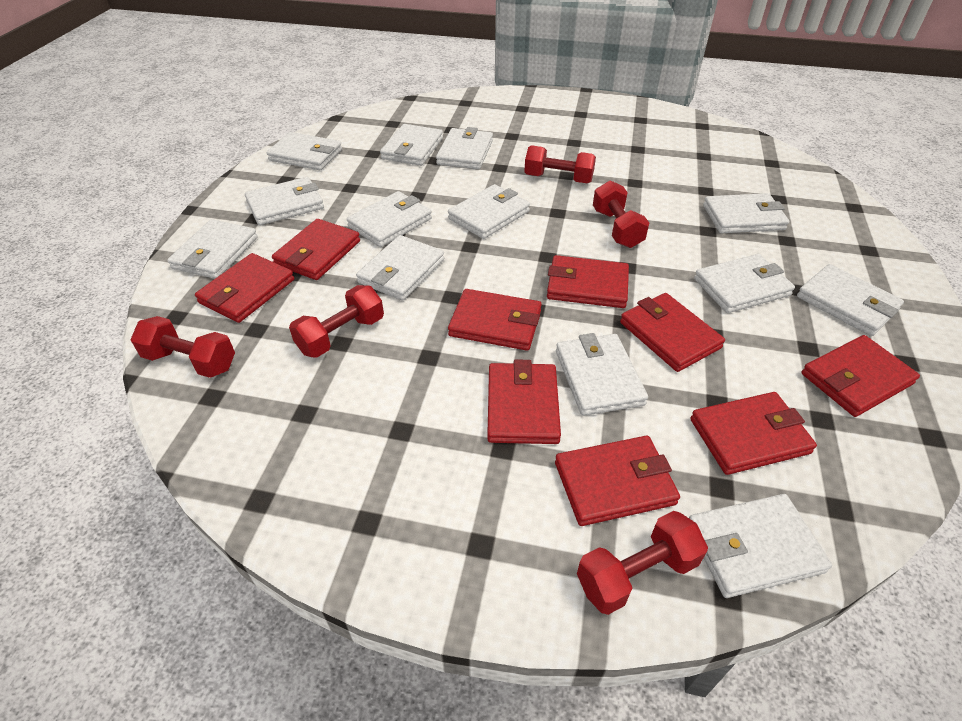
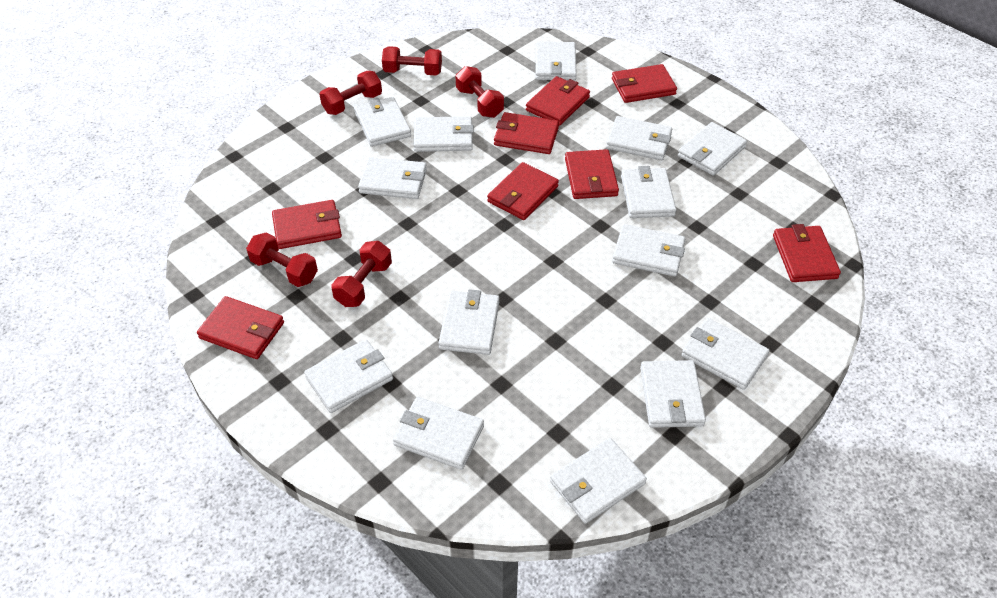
red wallet: 9 -> 8
white wallet: 13 -> 14

